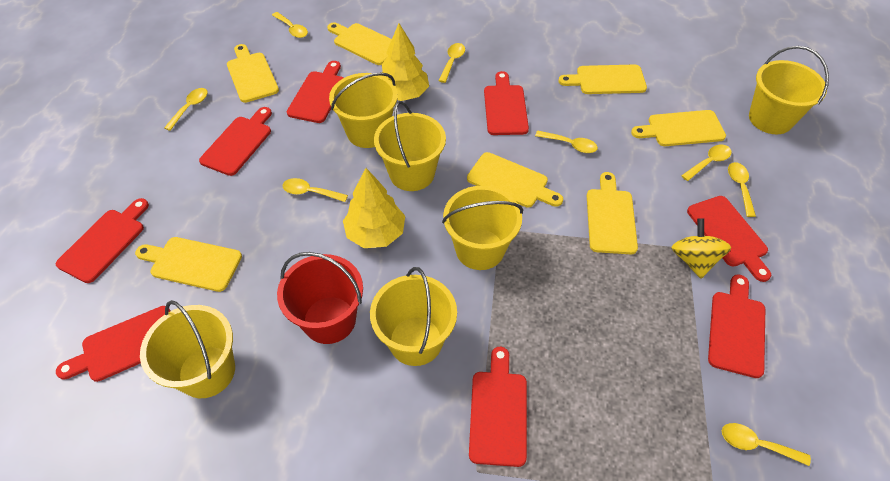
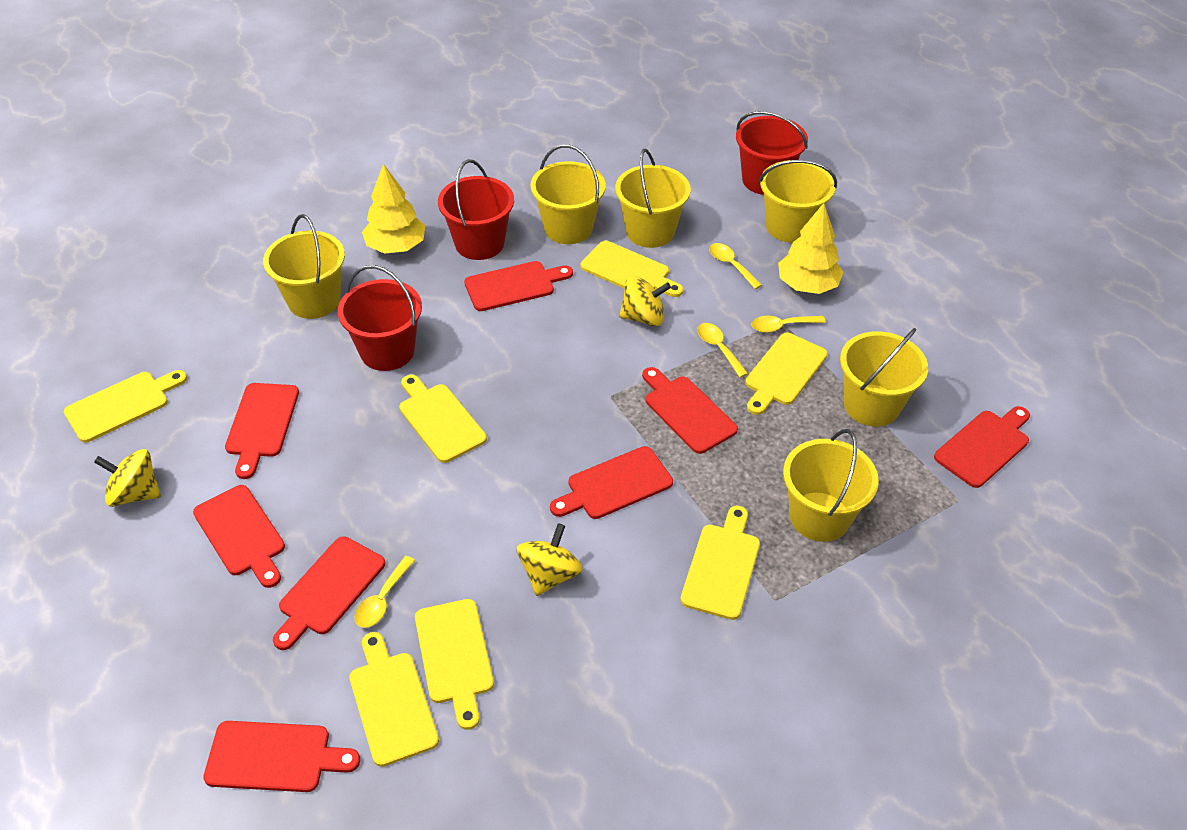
red bucket: 1 -> 3
yellow spinning top: 1 -> 3
yellow spoon: 8 -> 4

